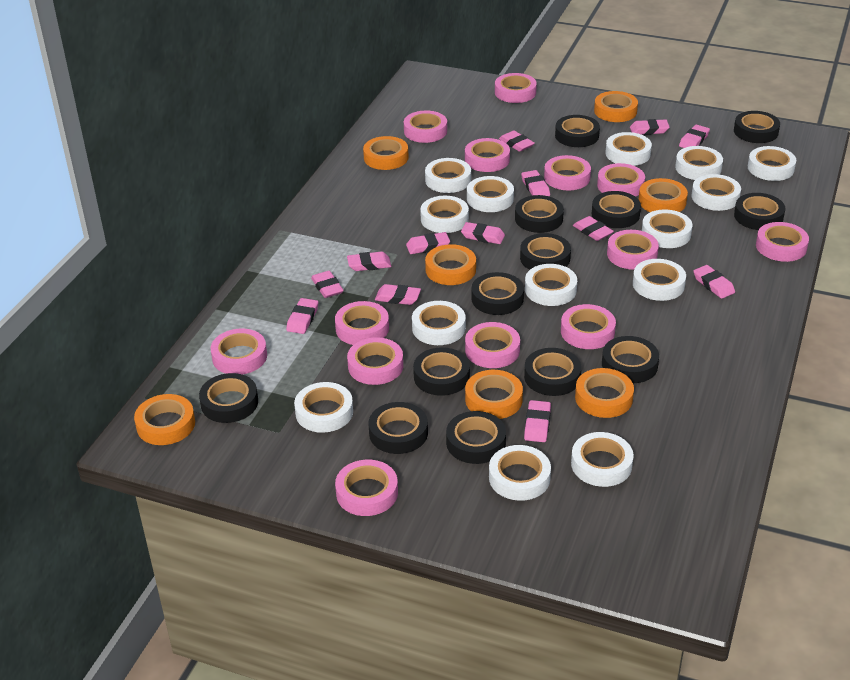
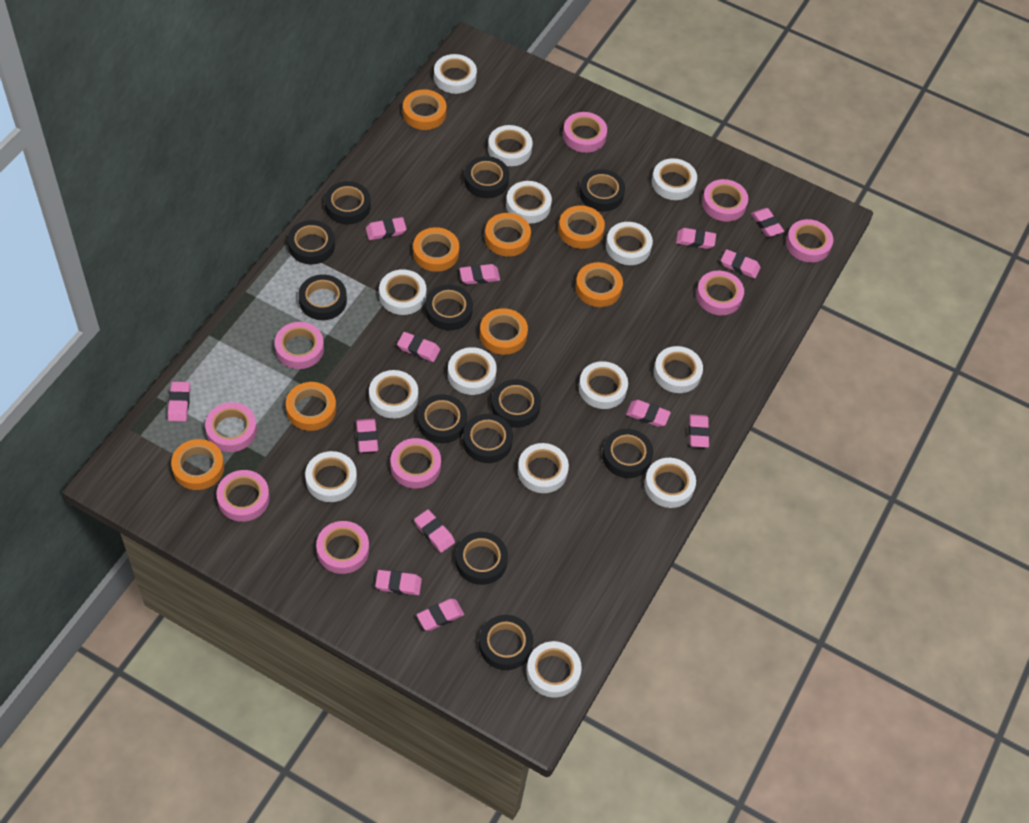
black tape: 13 -> 12
orange tape: 7 -> 8
pink tape: 13 -> 9

